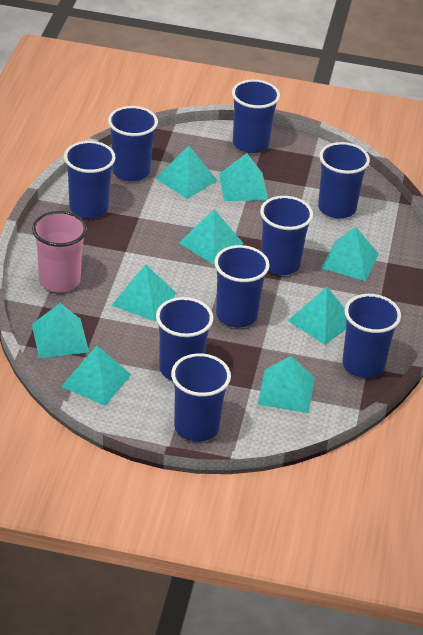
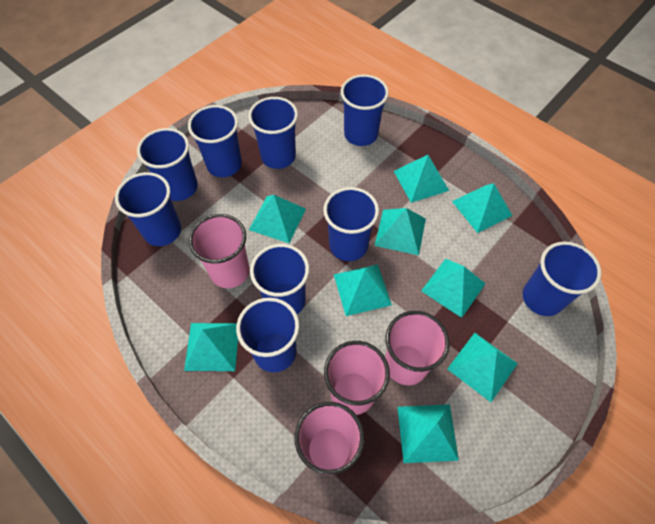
pink cup: 1 -> 4

